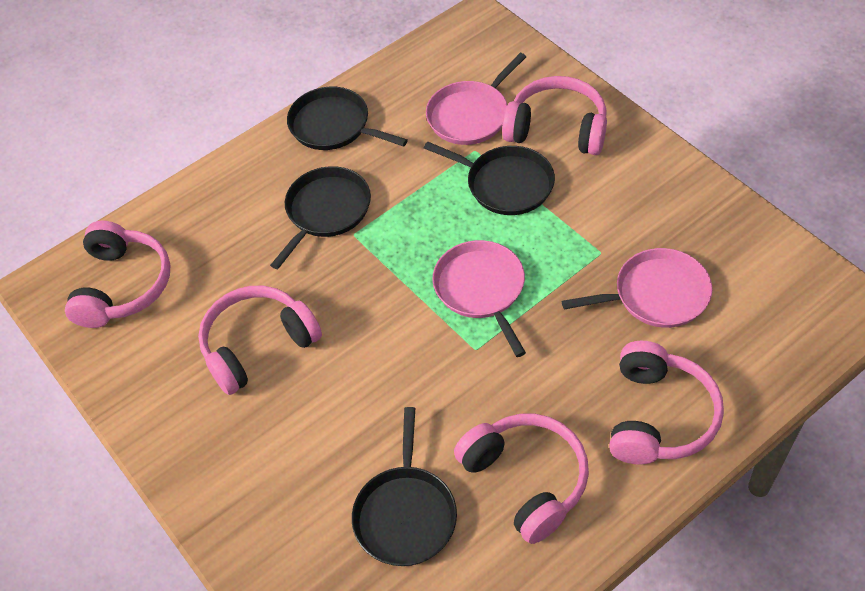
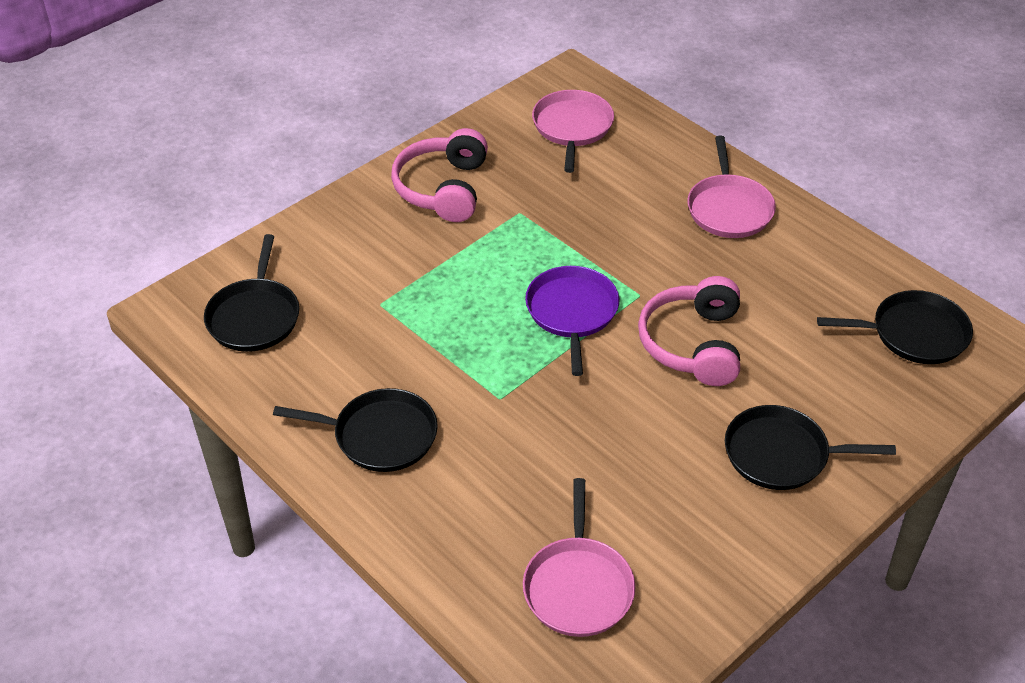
pink headphones: 5 -> 2
purple pan: 0 -> 1

